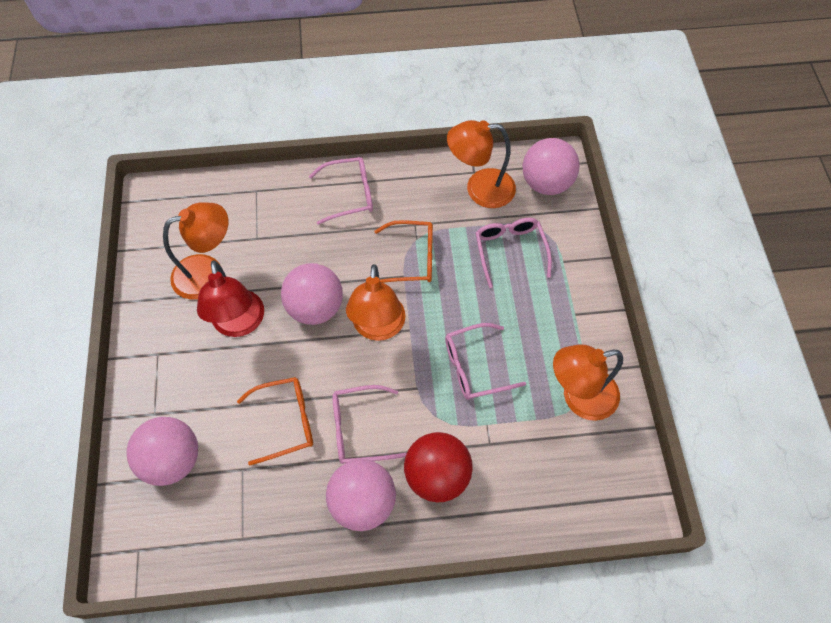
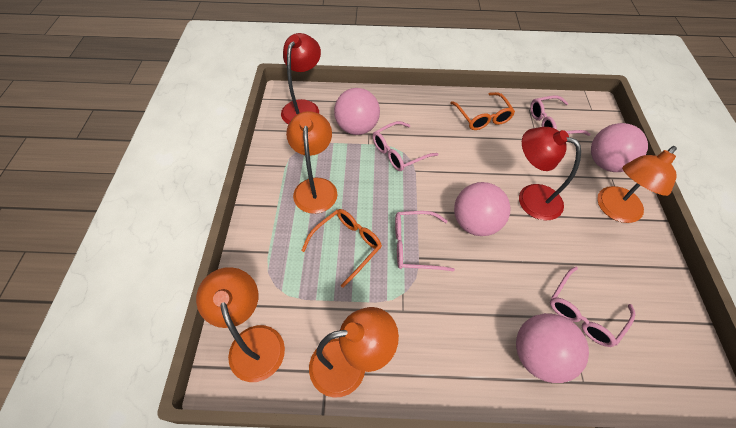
red ball: 1 -> 0
red lamp: 1 -> 2

